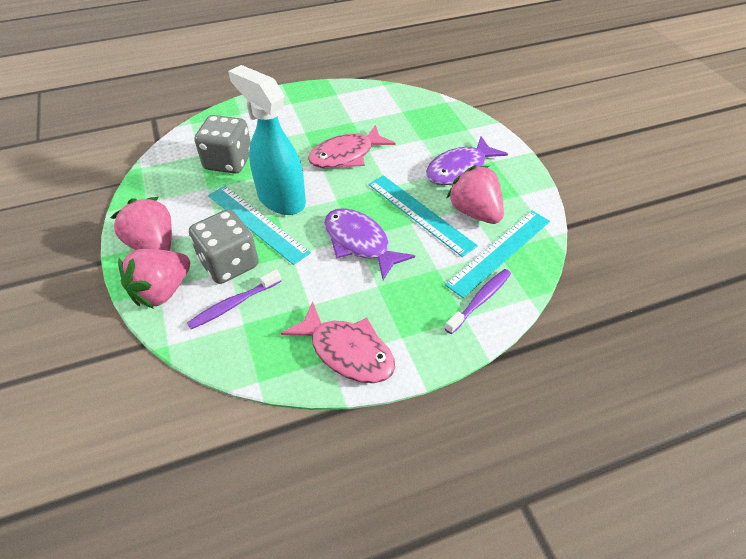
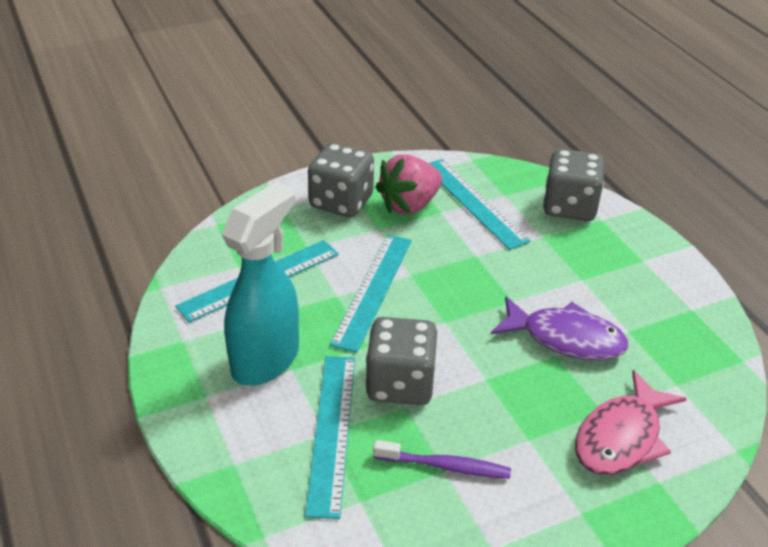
grey dice: 2 -> 3
pink fish: 2 -> 1
pink strawberry: 3 -> 1
purple fish: 2 -> 1
purple toothbrush: 2 -> 1
turquoise ruler: 3 -> 4

